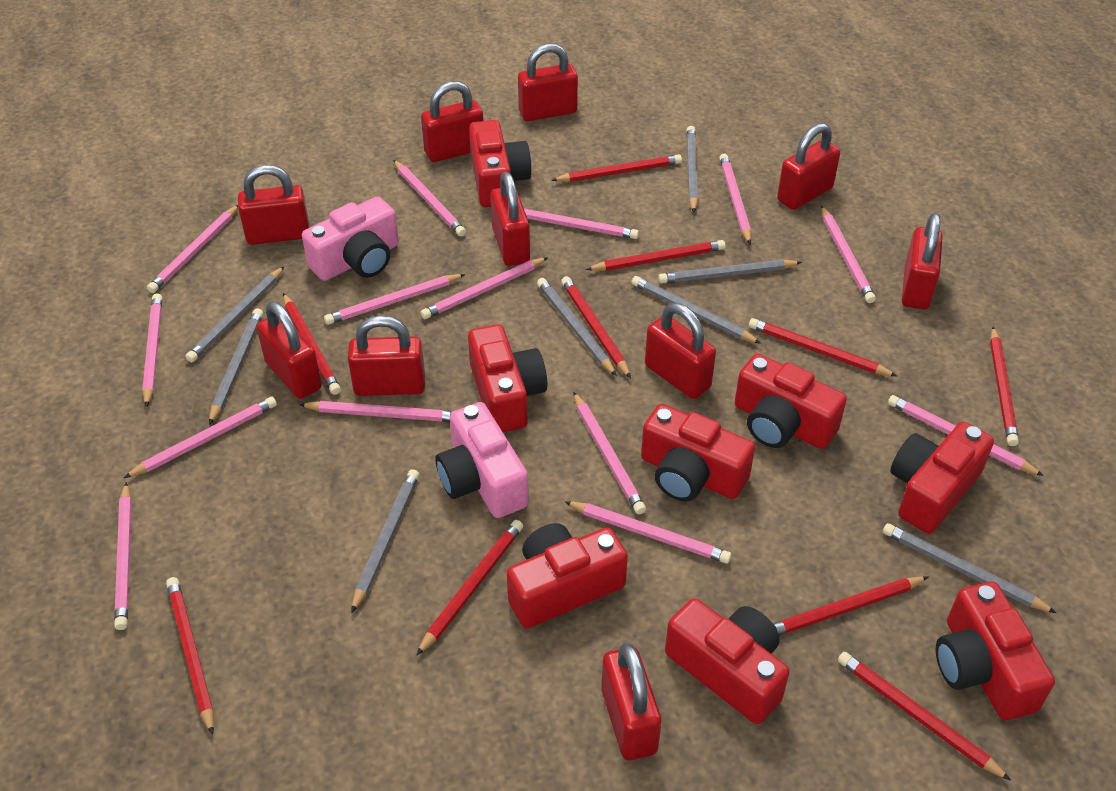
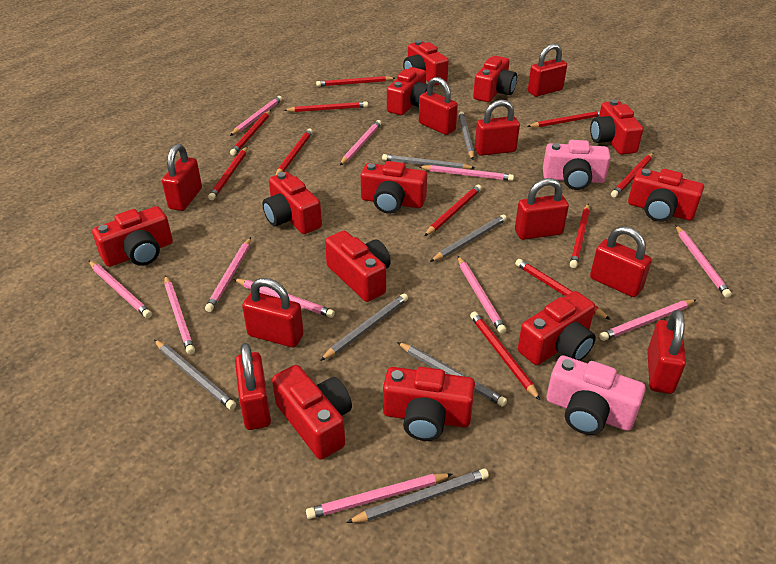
grey pencil: 8 -> 7
pink pencil: 14 -> 11
red camera: 8 -> 12
red padlock: 10 -> 9
red pencil: 10 -> 11

